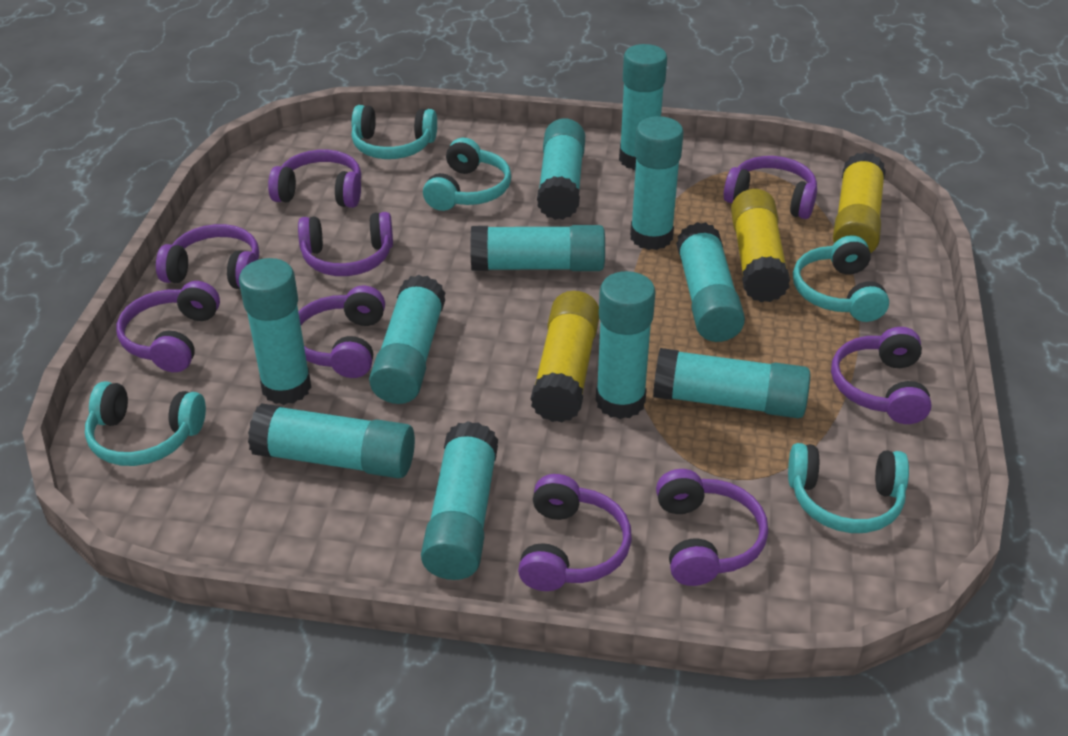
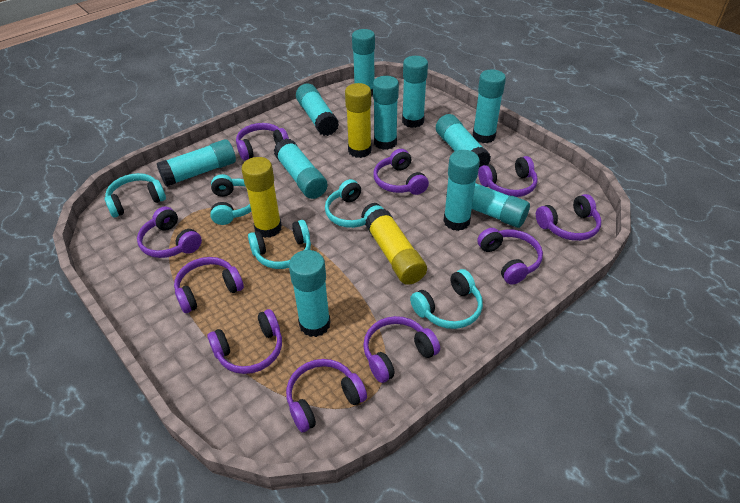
purple headphones: 9 -> 10

